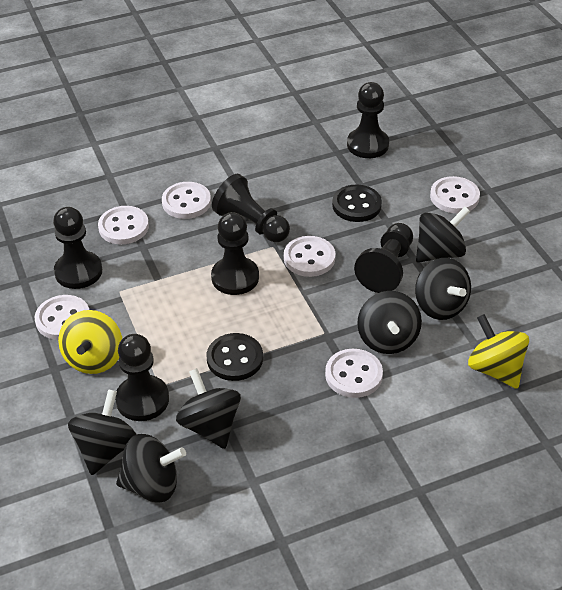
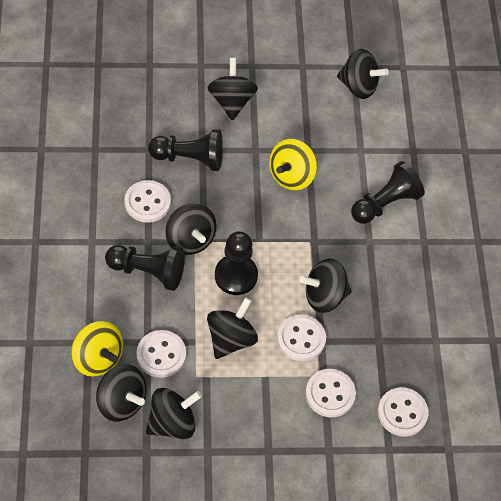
black button: 2 -> 0
black pawn: 6 -> 4
black spinning top: 6 -> 7
white button: 6 -> 5

